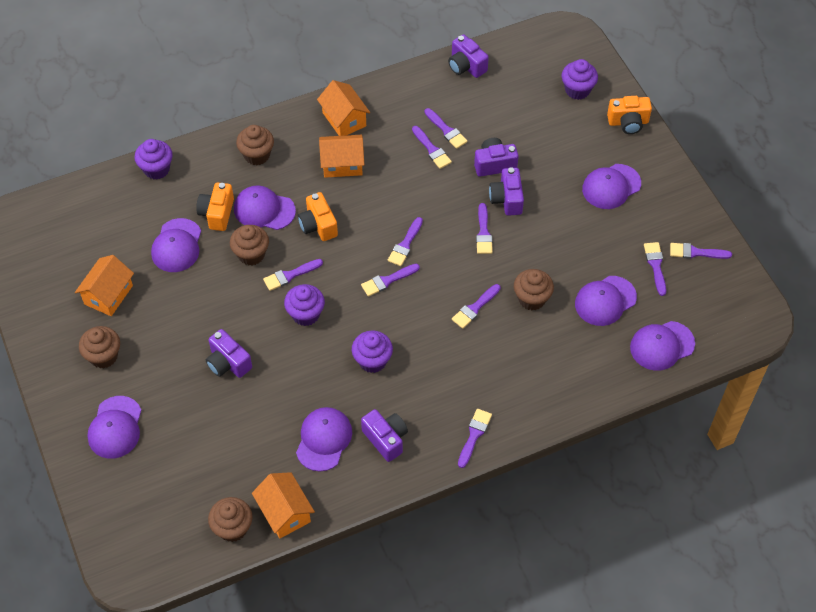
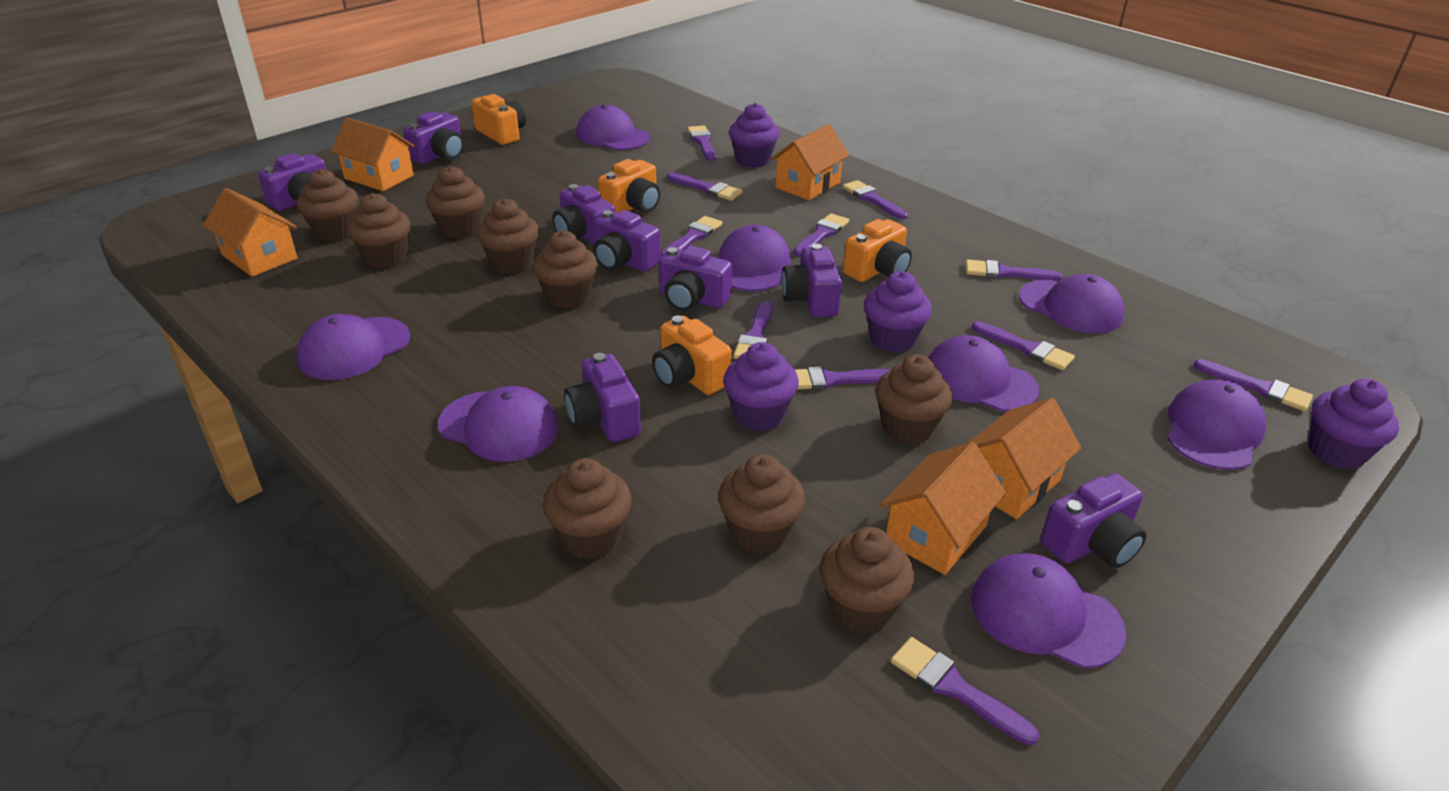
brown cupcake: 5 -> 9
orange camera: 3 -> 4
orange house: 4 -> 5
purple brush: 10 -> 11
purple camera: 5 -> 8
purple cap: 7 -> 8

